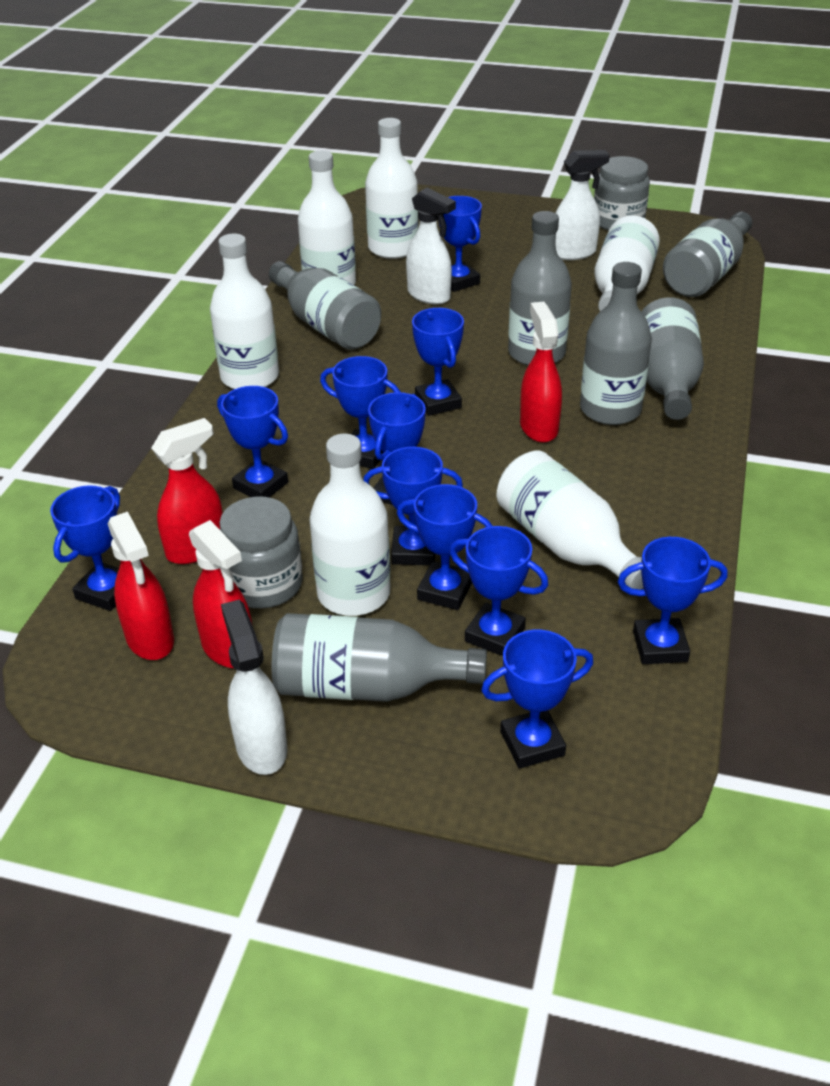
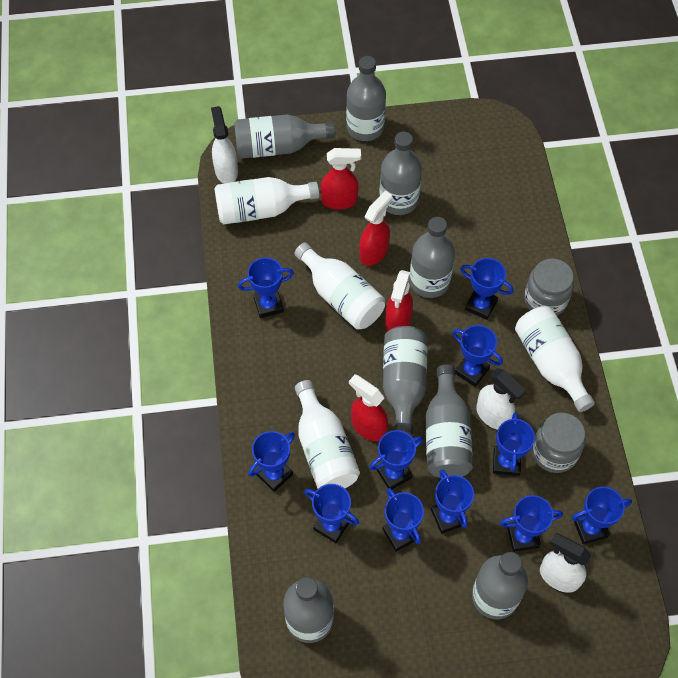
grey bottle: 6 -> 8
white bottle: 6 -> 4

